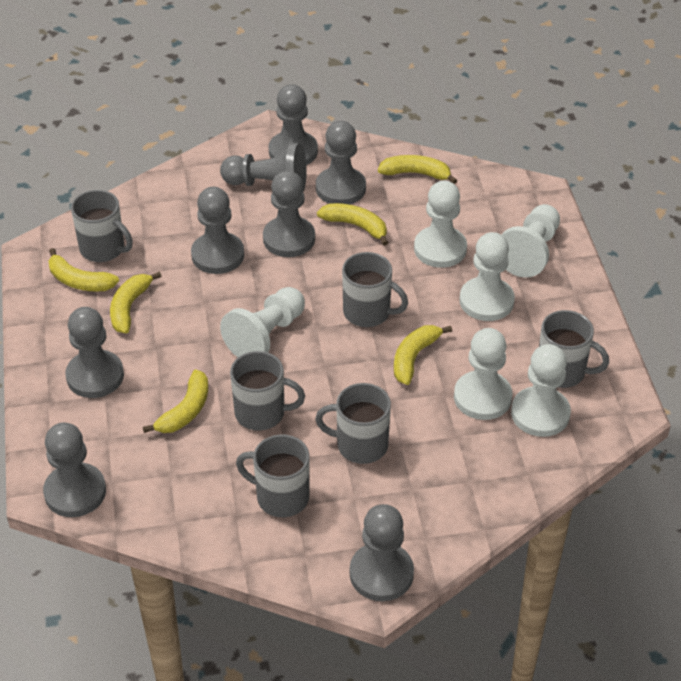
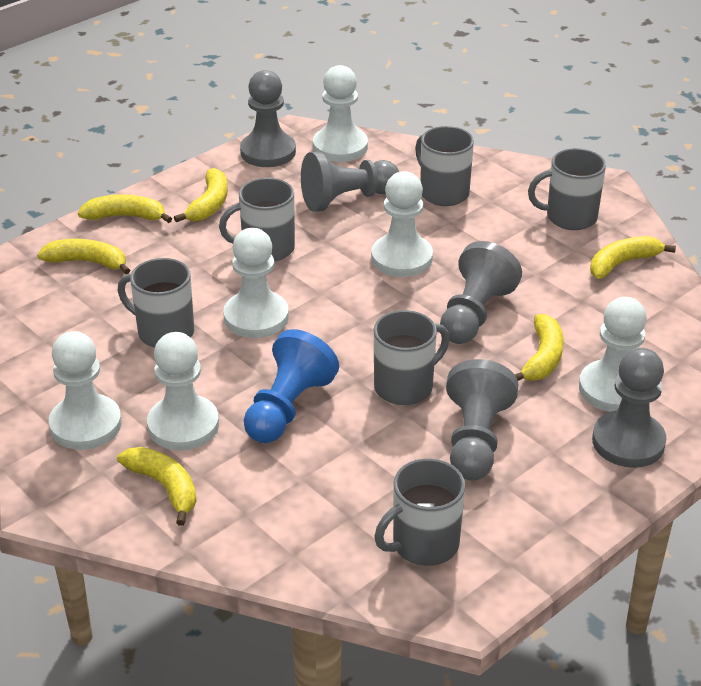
blue pawn: 0 -> 1
grey pawn: 8 -> 5

